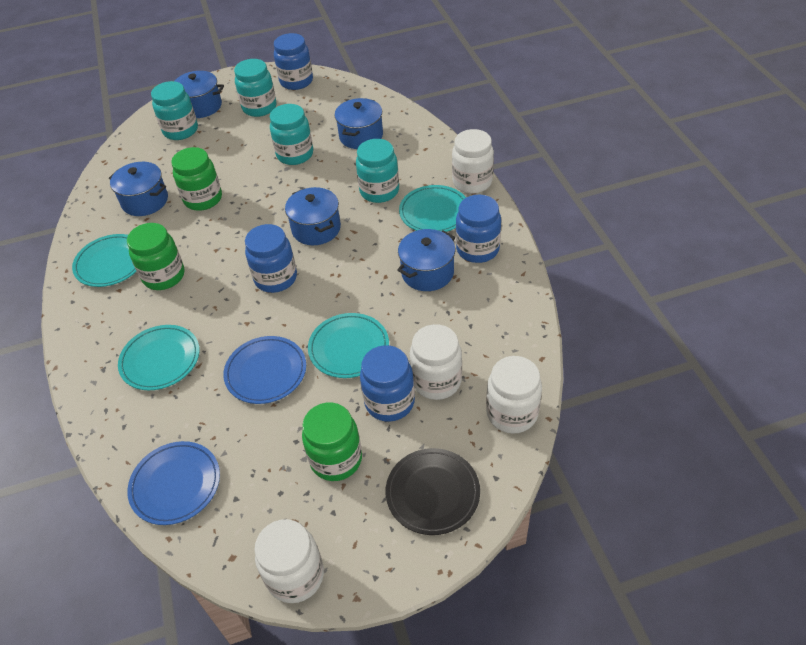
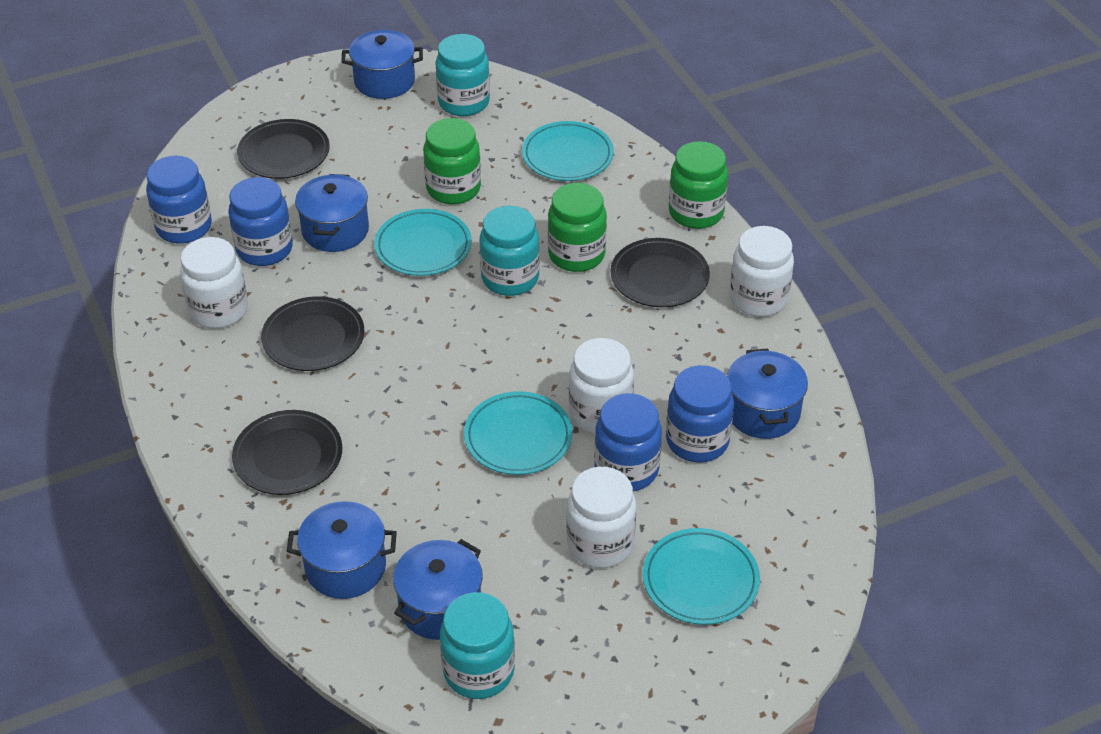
black plate: 1 -> 4
blue plate: 2 -> 0
turquoise jar: 4 -> 3

